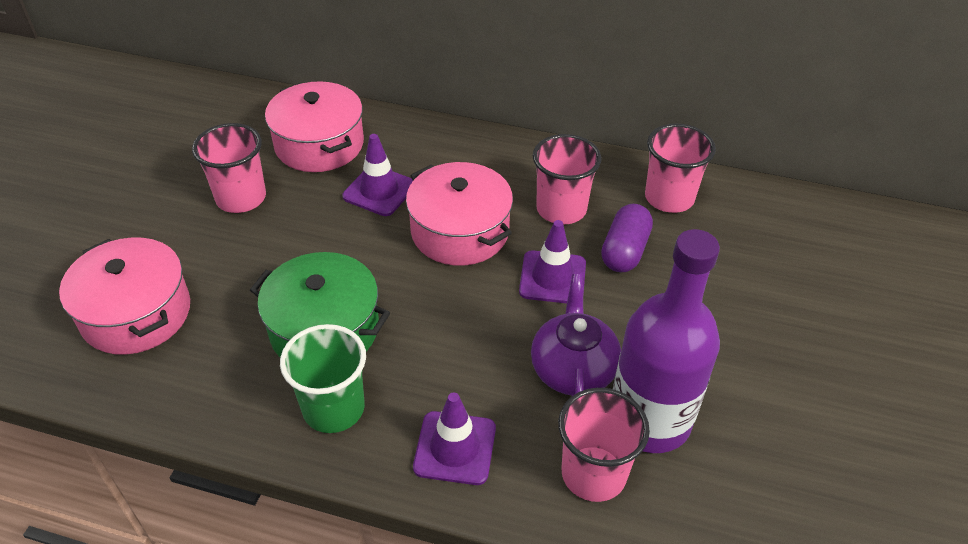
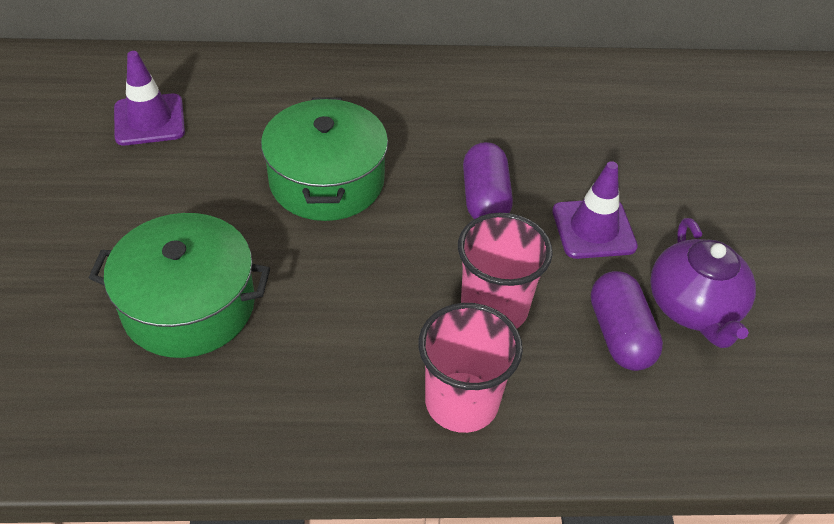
green cup: 1 -> 0
green pot: 1 -> 2
pink cup: 4 -> 2
pink pot: 3 -> 0
purple bottle: 1 -> 0
purple capsule: 1 -> 2
purple traffic cone: 3 -> 2

